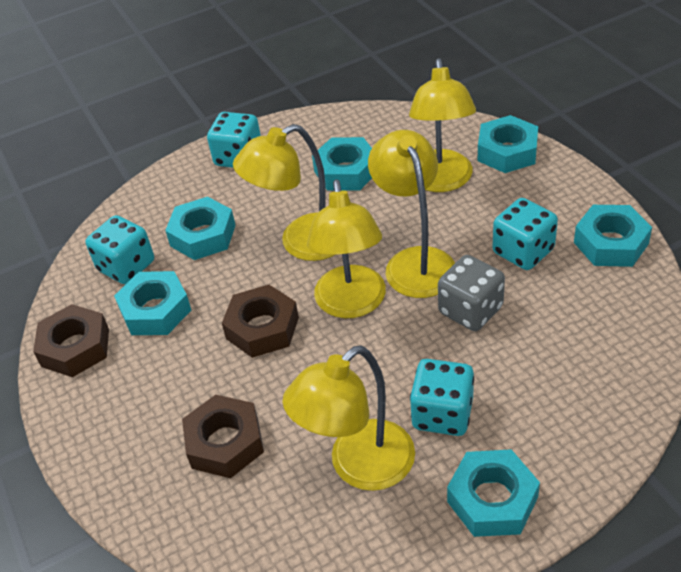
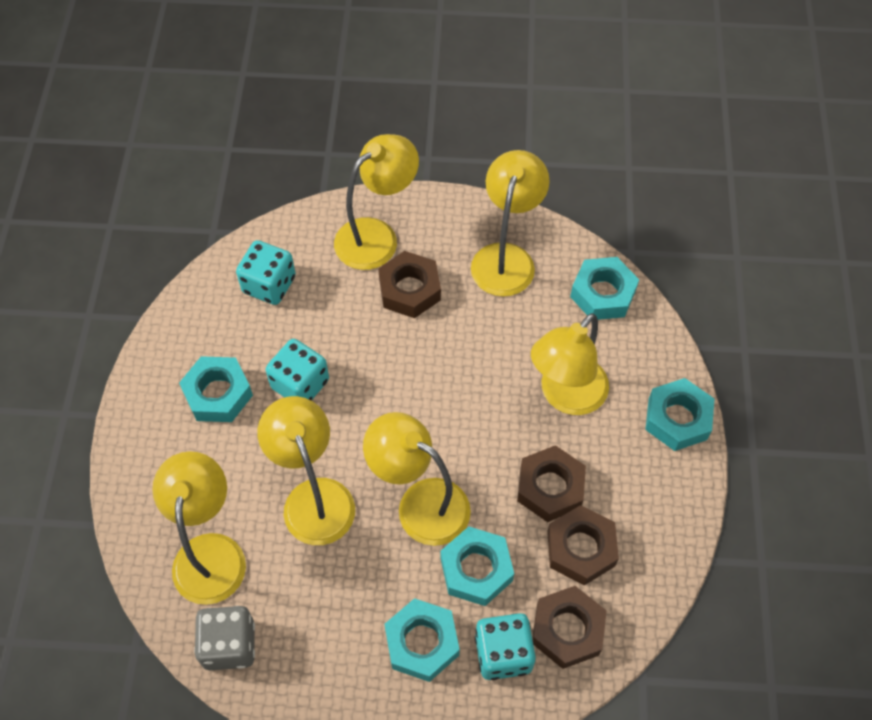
brown nut: 3 -> 4
turquoise dice: 4 -> 3
turquoise nut: 6 -> 5
yellow lamp: 5 -> 6

